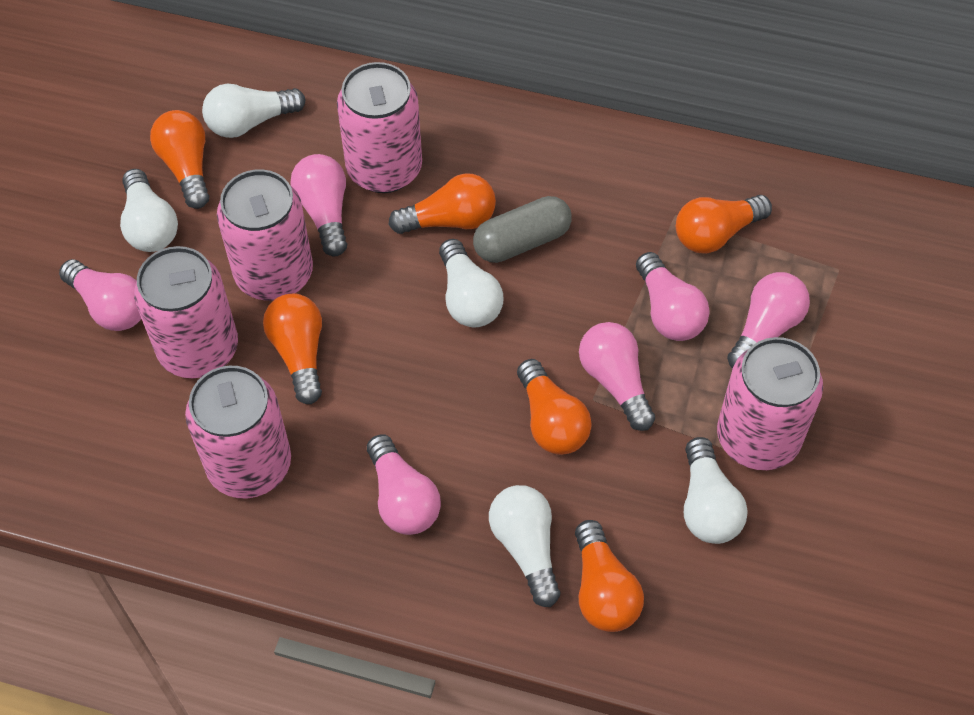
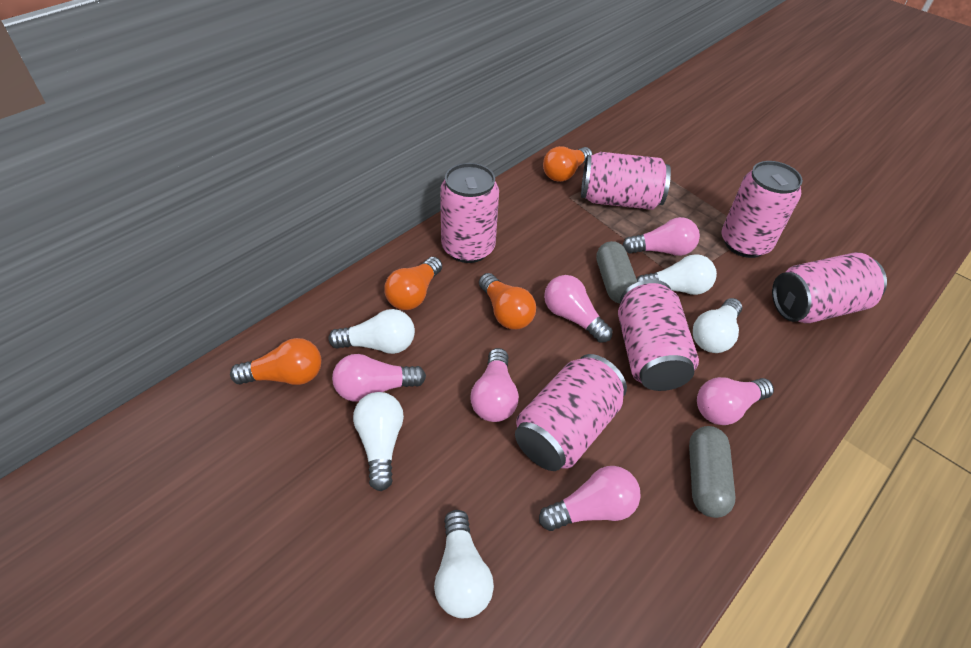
grey capsule: 1 -> 2
orange light bulb: 6 -> 4
pink can: 5 -> 6

